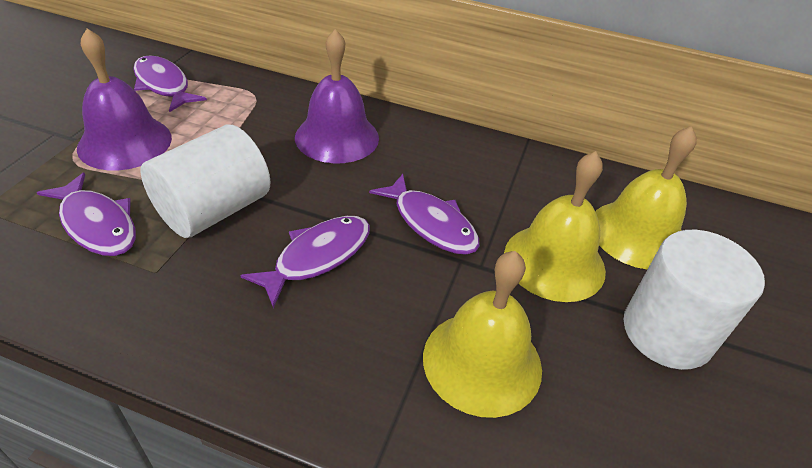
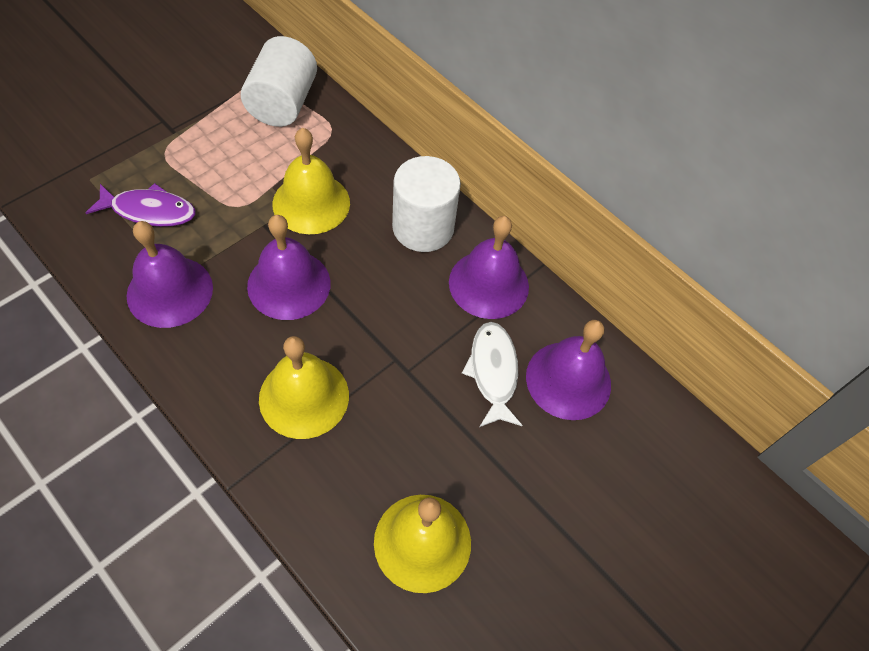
purple bell: 2 -> 4
purple fish: 4 -> 1
white fish: 0 -> 1

